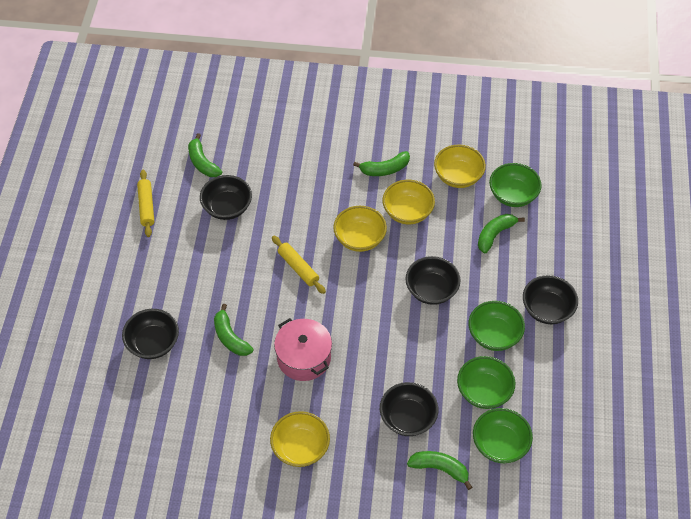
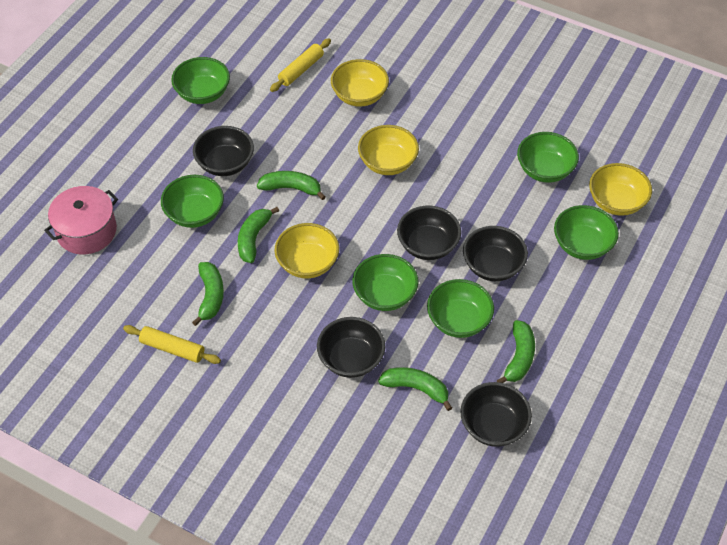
green bowl: 4 -> 6

